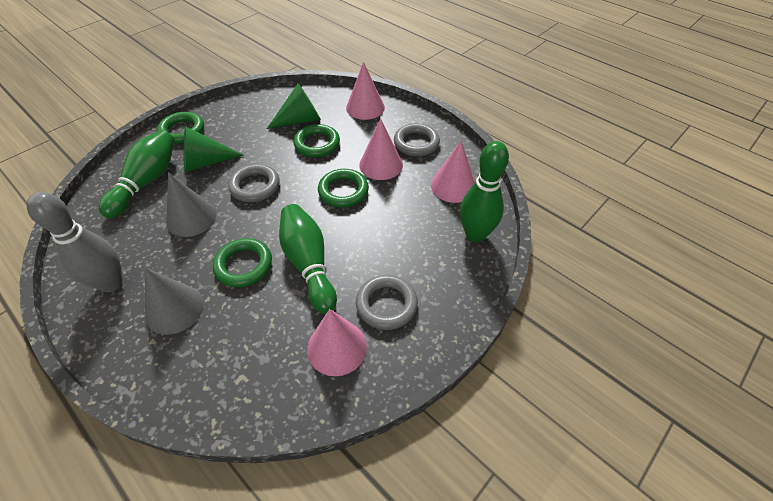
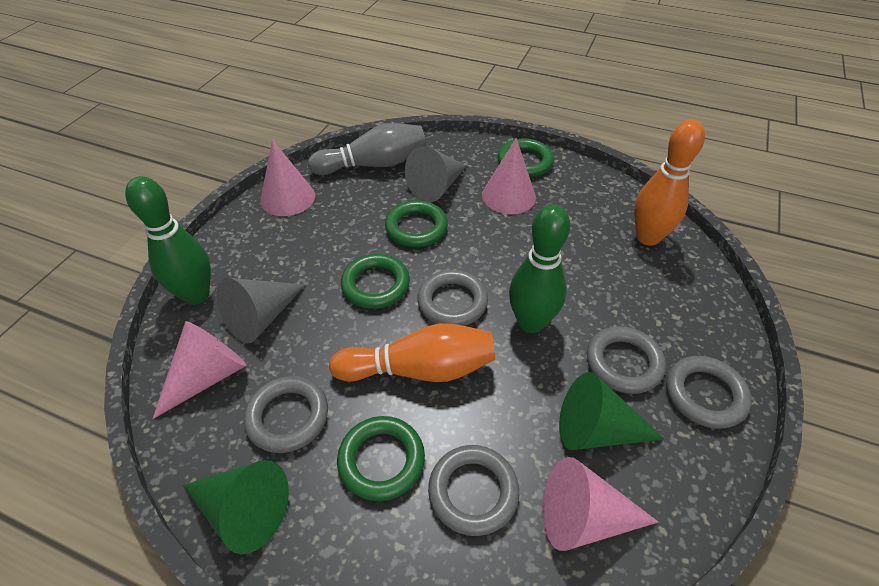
green bowling pin: 3 -> 2
grey ring: 3 -> 5
orange bowling pin: 0 -> 2

